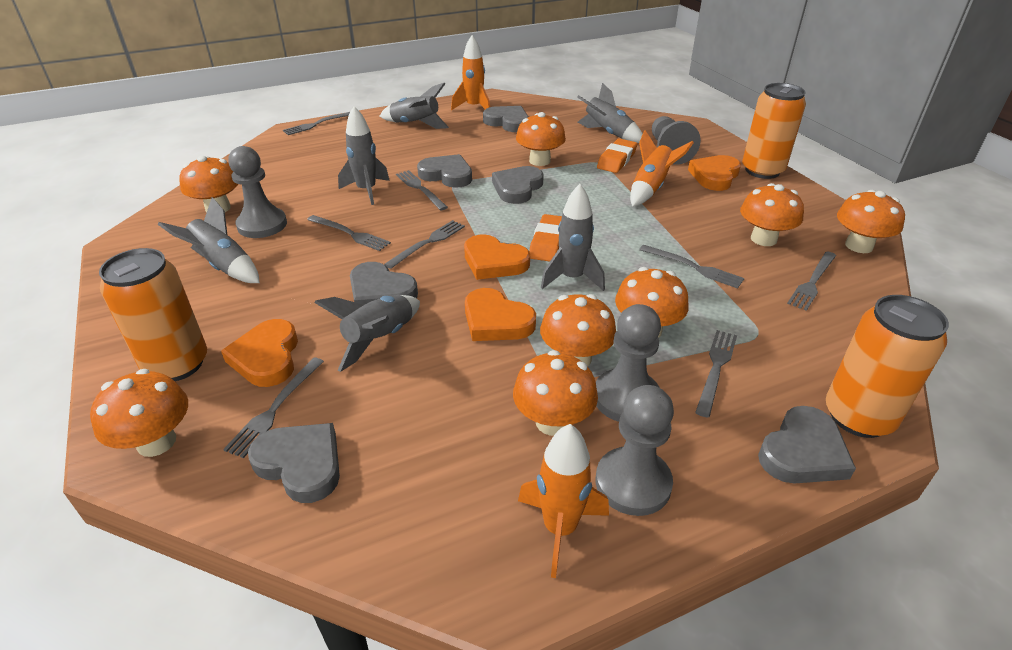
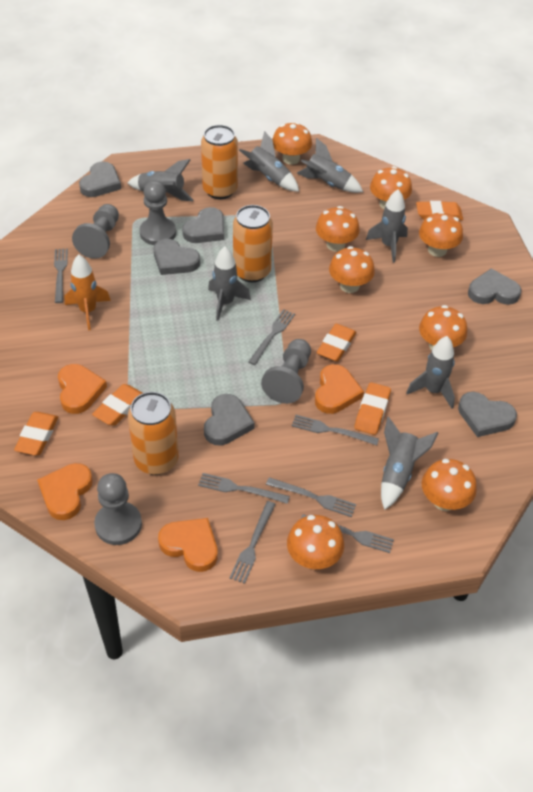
grey fork: 8 -> 7
grey rocket: 6 -> 7
orange eraser: 2 -> 5
orange rocket: 3 -> 1

